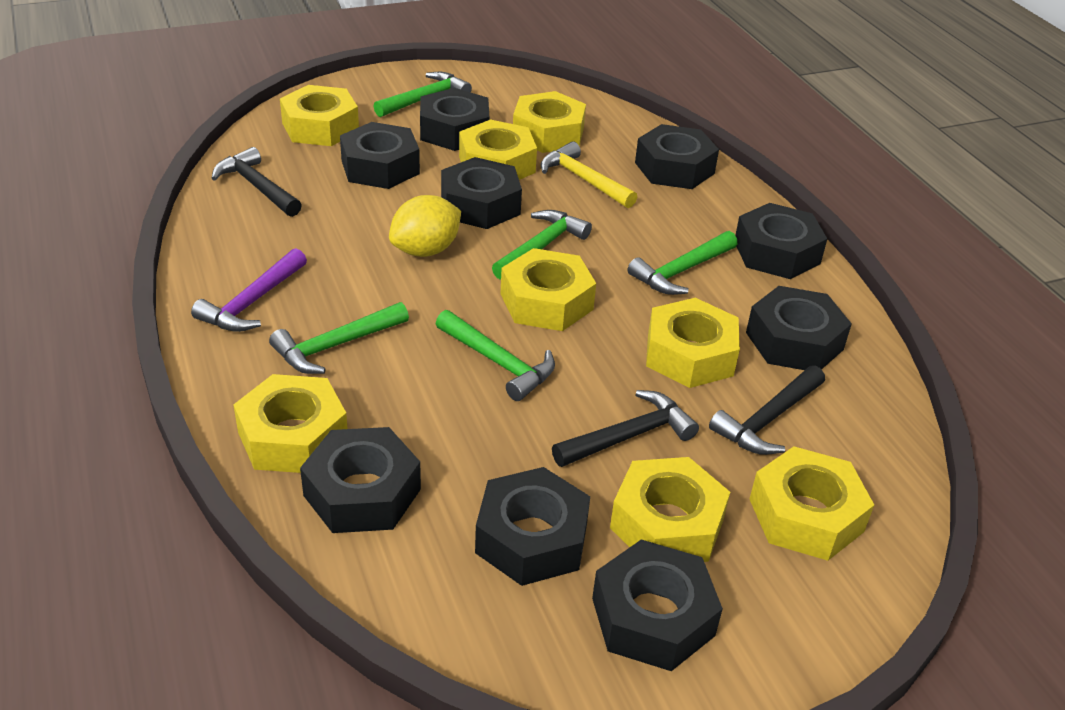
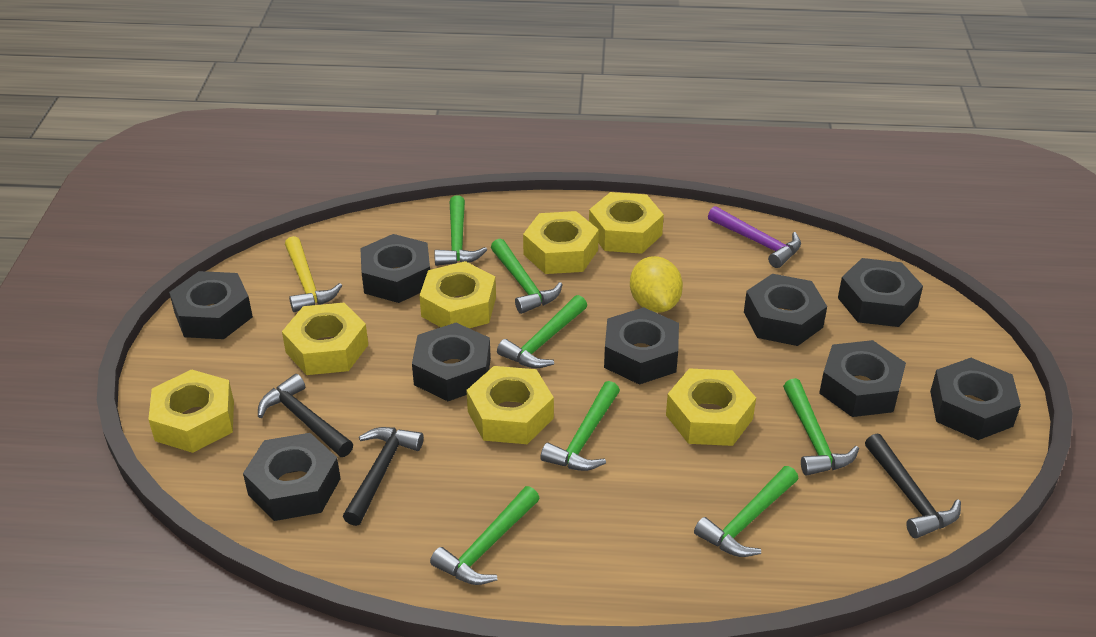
green hammer: 5 -> 7
yellow nut: 8 -> 7

